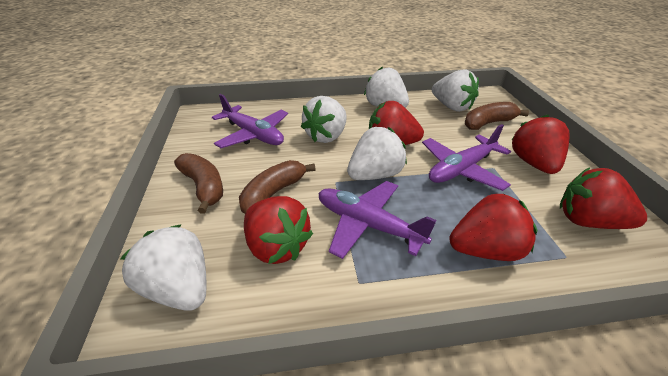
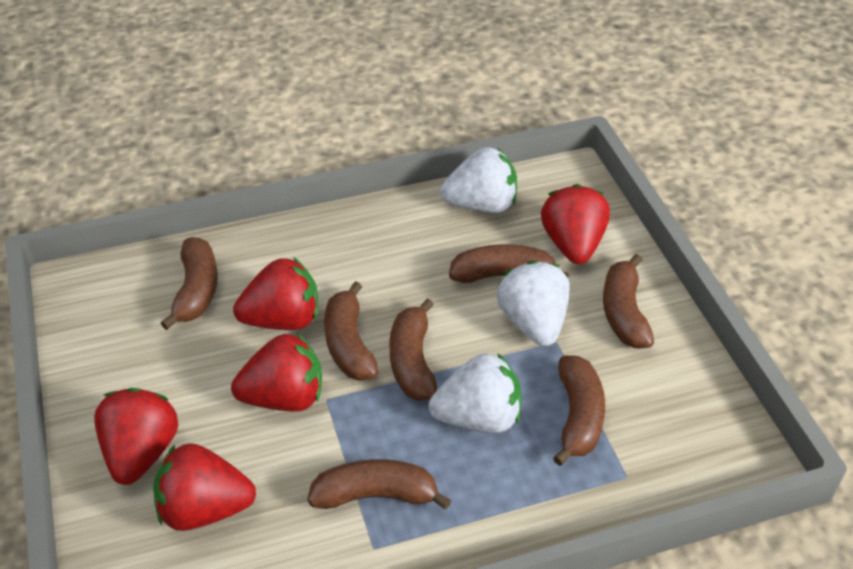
brown banana: 3 -> 7
purple plane: 3 -> 0
white strawberry: 5 -> 3

